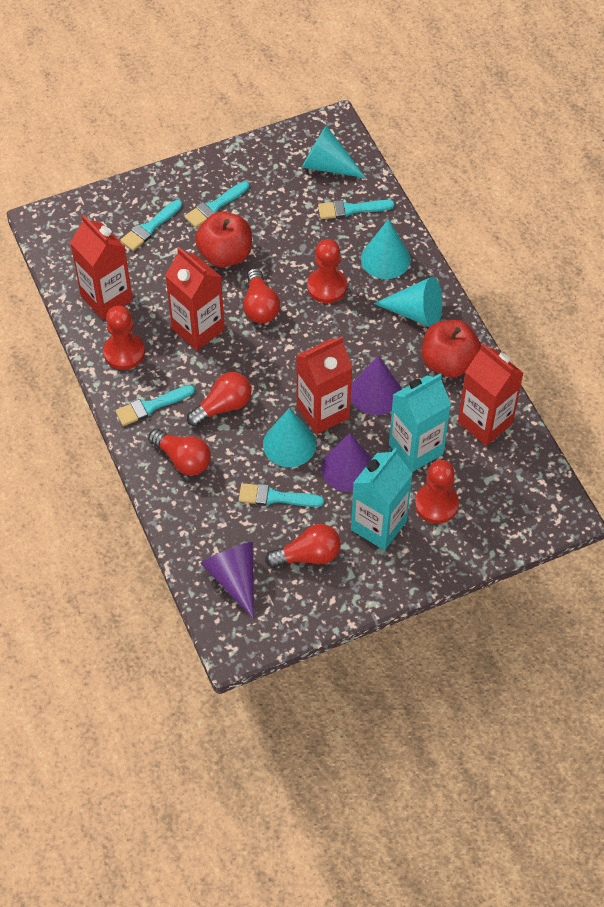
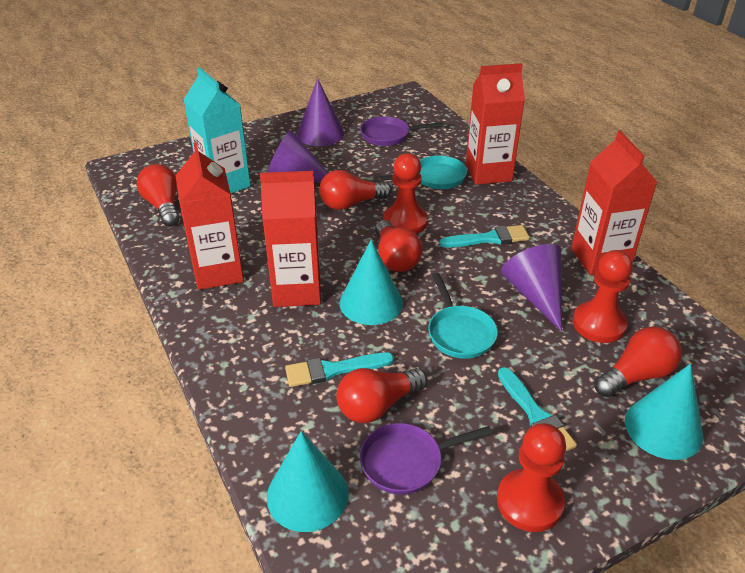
purple pan: 0 -> 2
red apple: 2 -> 0
red light bulb: 4 -> 5
turquoise brush: 5 -> 3
turquoise carton: 2 -> 1
turquoise cone: 4 -> 3
turquoise pan: 0 -> 2

